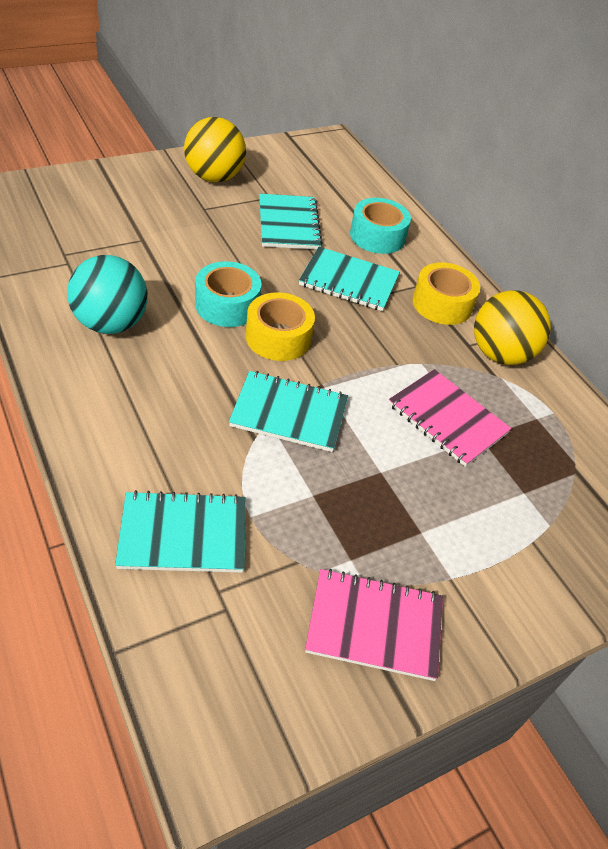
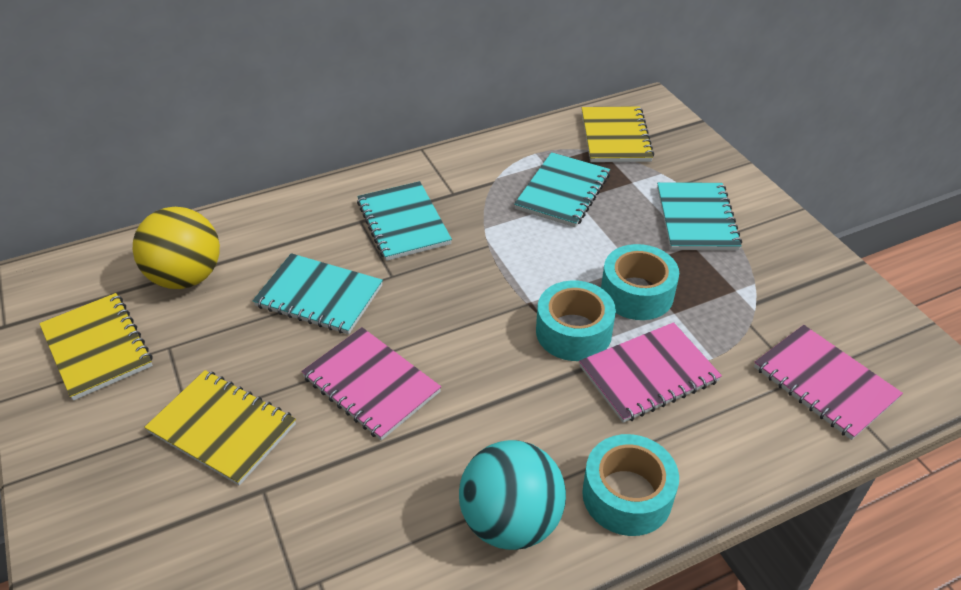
pink notebook: 2 -> 3
turquoise tape: 2 -> 3
yellow ball: 2 -> 1
yellow notebook: 0 -> 3
yellow tape: 2 -> 0

